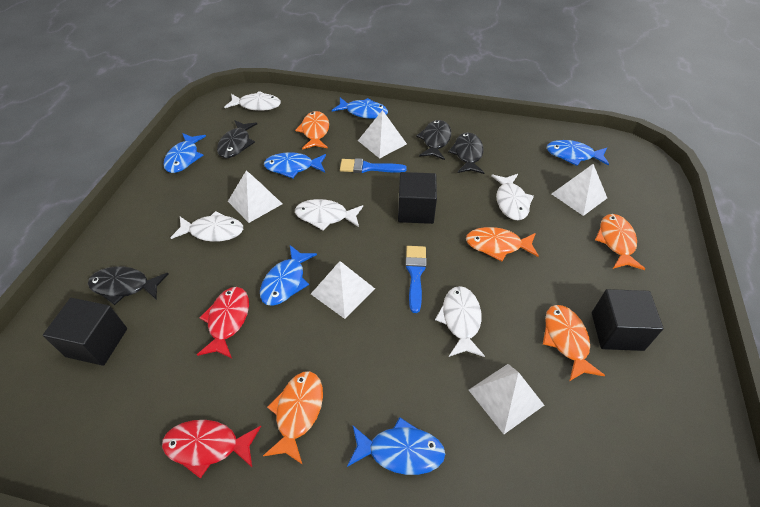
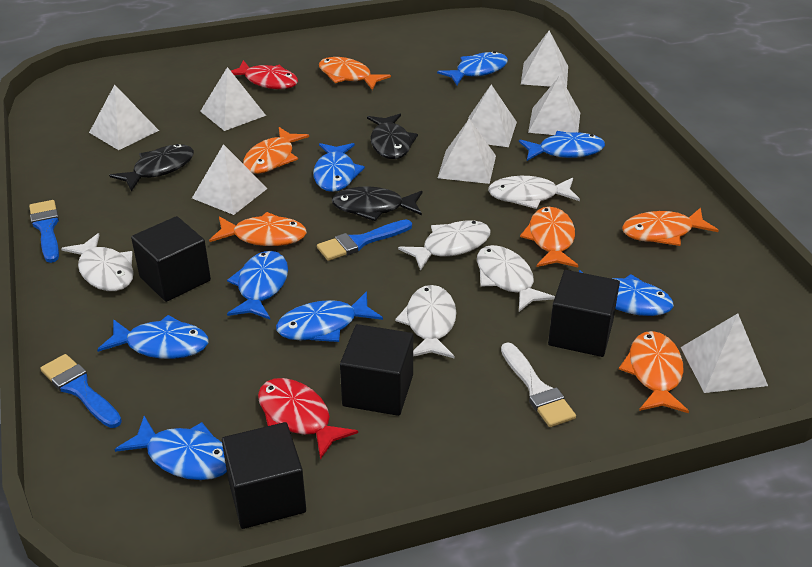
black cube: 3 -> 4
black fish: 4 -> 3
blue brush: 2 -> 3
blue fish: 6 -> 8
orange fish: 5 -> 6
white brush: 0 -> 1
white pyramid: 5 -> 8

